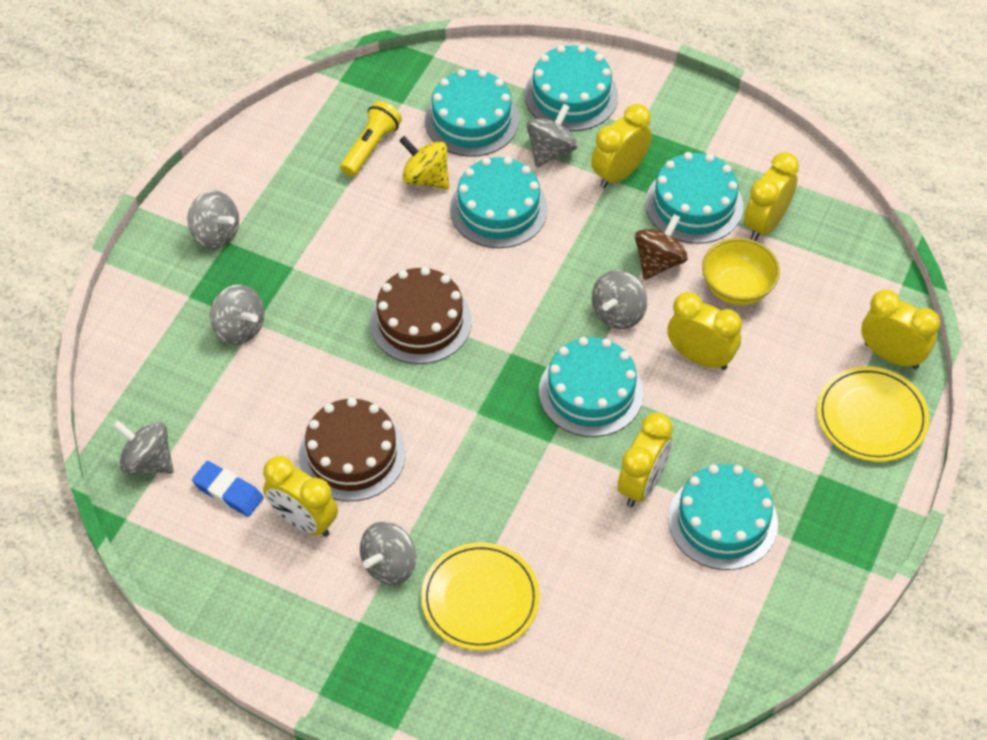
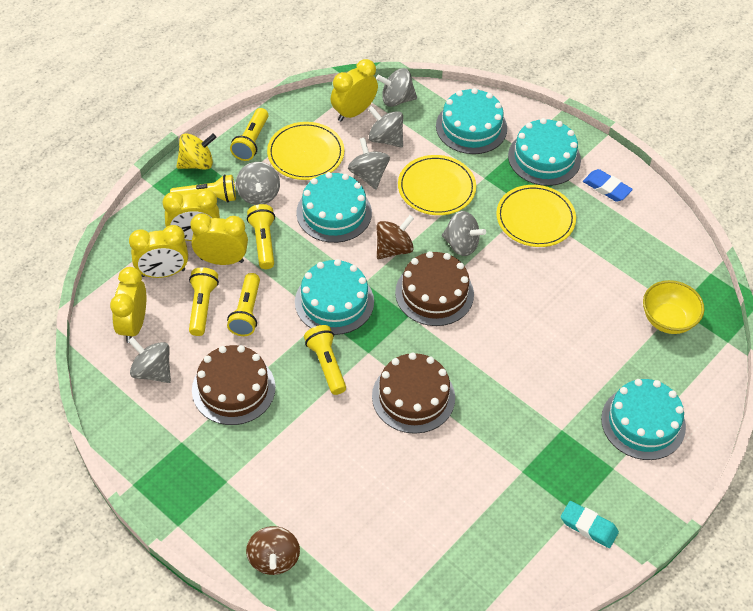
brown cake: 2 -> 3
brown spinning top: 1 -> 2
turquoise cake: 6 -> 5
turquoise eraser: 0 -> 1
yellow clock: 6 -> 5
yellow flashlight: 1 -> 6
yellow plate: 2 -> 3

